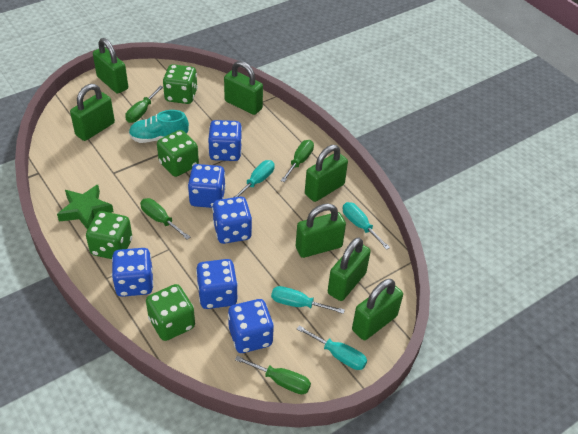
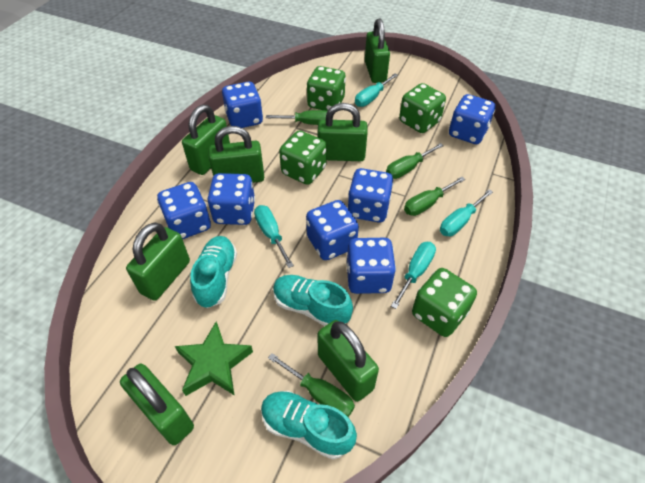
blue dice: 6 -> 7
turquoise shoe: 1 -> 3

